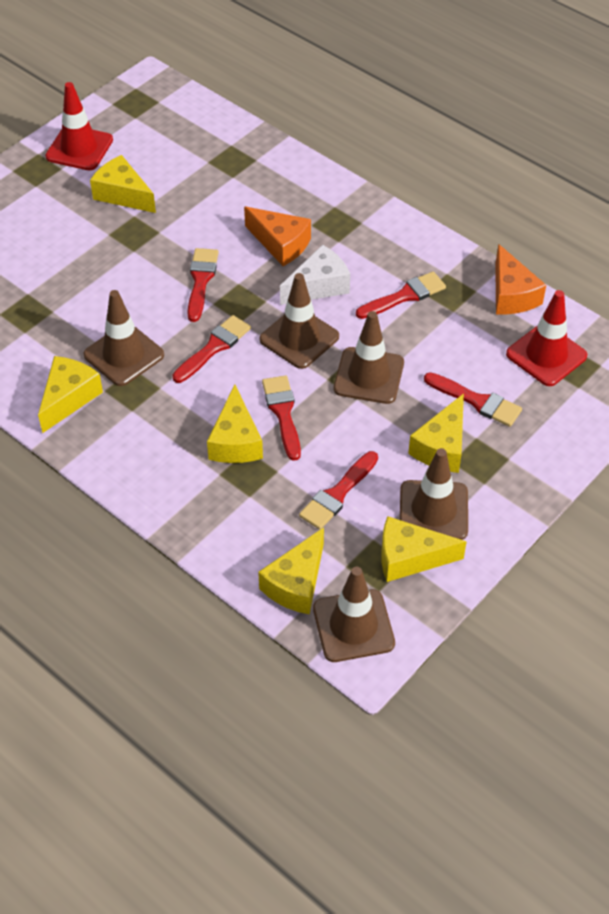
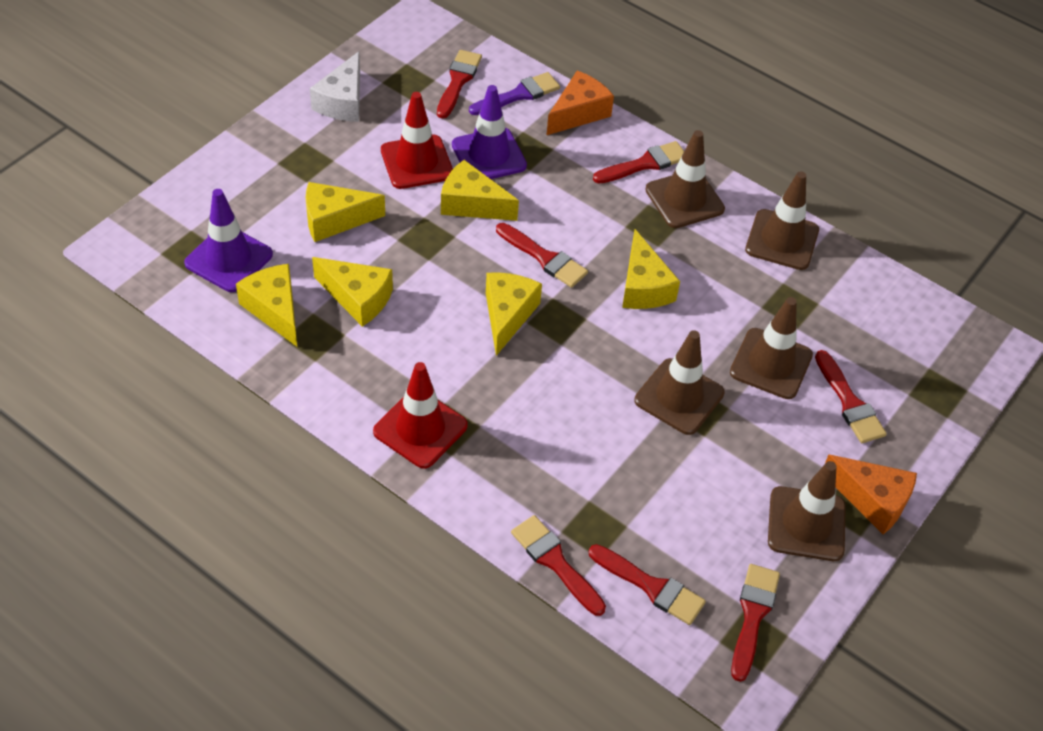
purple brush: 0 -> 1
purple traffic cone: 0 -> 2
red brush: 6 -> 7

